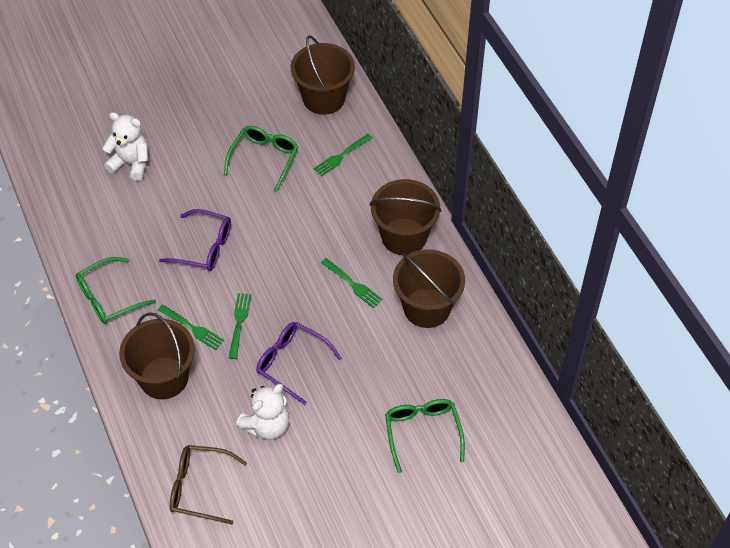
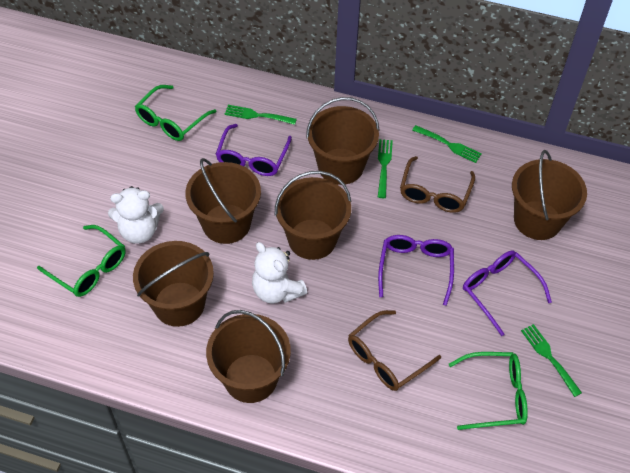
brown bucket: 4 -> 6
brown glasses: 1 -> 2
purple glasses: 2 -> 3

